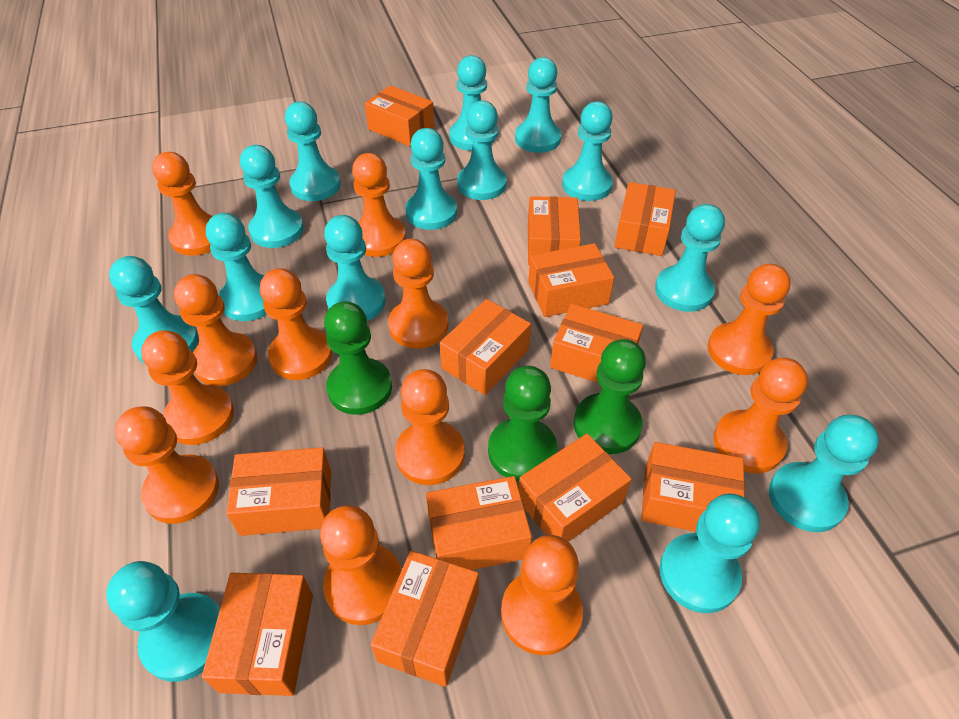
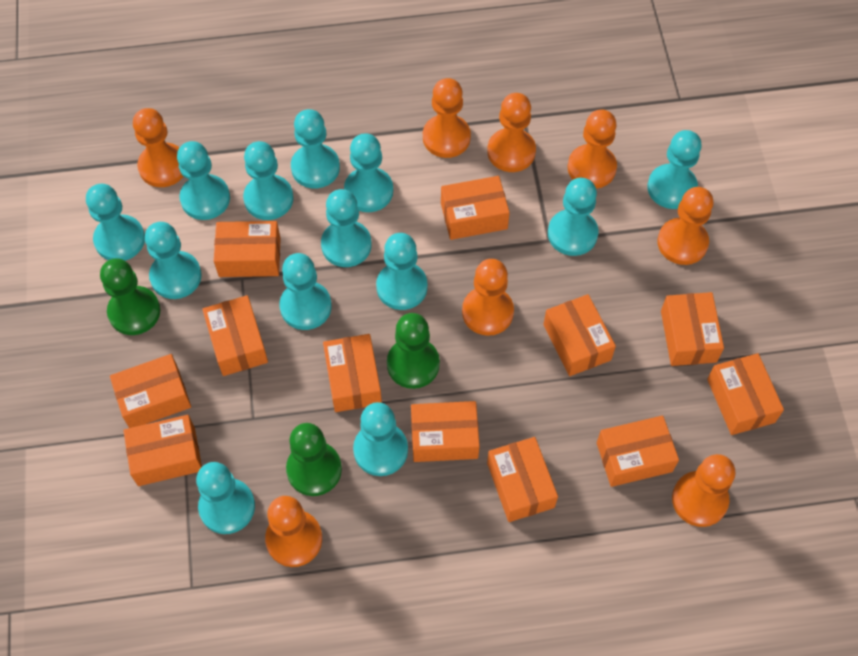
orange pawn: 12 -> 8
turquoise pawn: 14 -> 13

